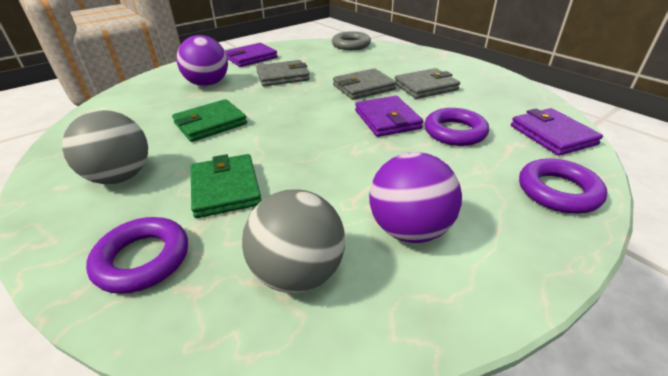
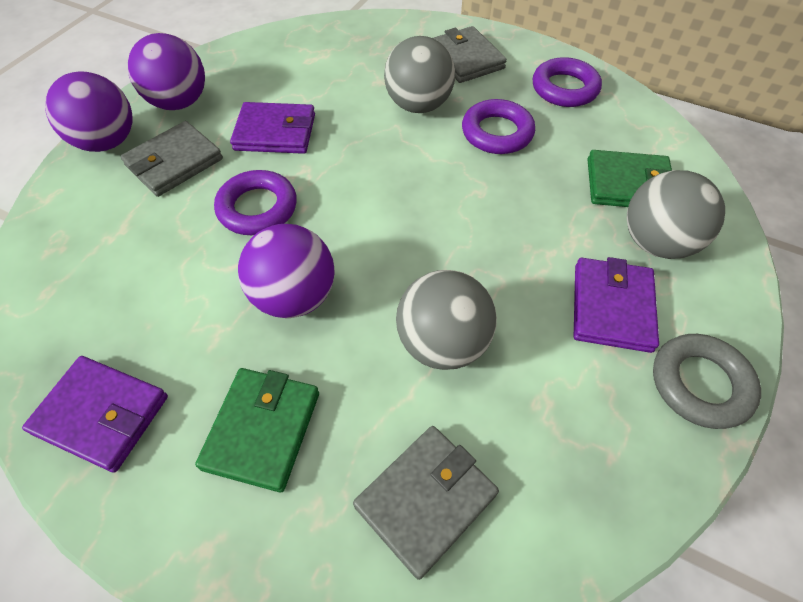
grey ball: 2 -> 3
purple ball: 2 -> 3

